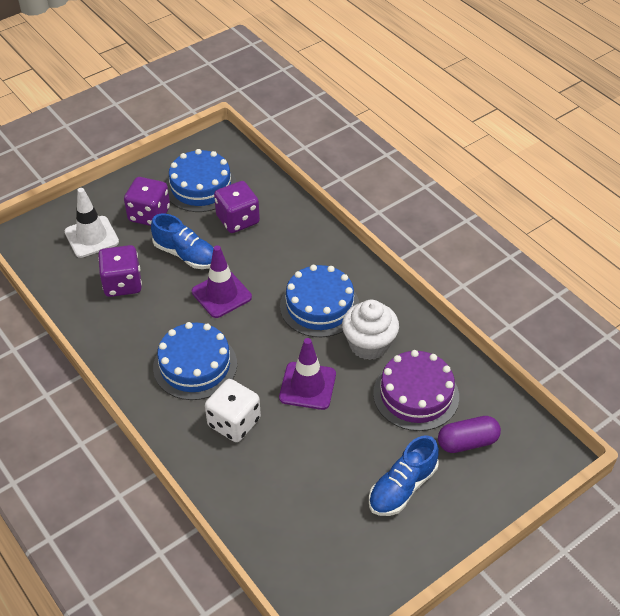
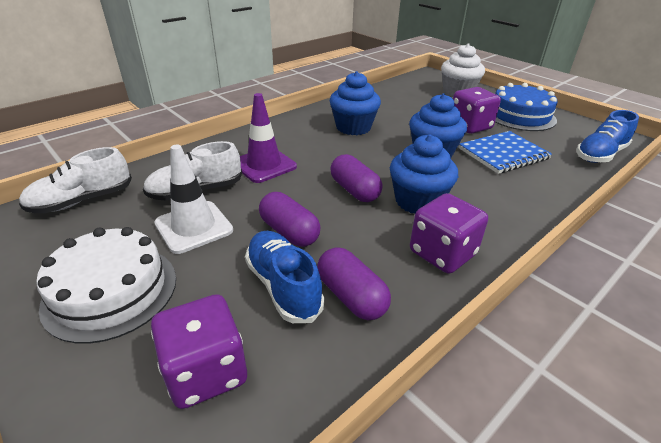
blue cake: 3 -> 1
blue cupcake: 0 -> 3
blue notebook: 0 -> 1
purple cake: 1 -> 0
purple capsule: 1 -> 3
purple traffic cone: 2 -> 1
white cake: 0 -> 1
white dice: 1 -> 0
white shoe: 0 -> 2

